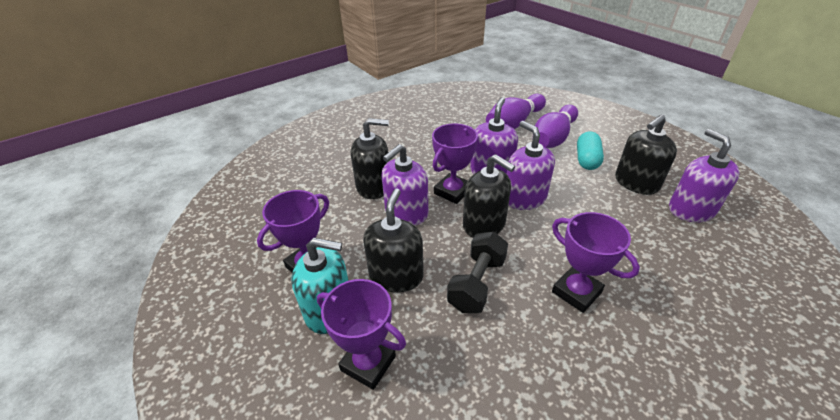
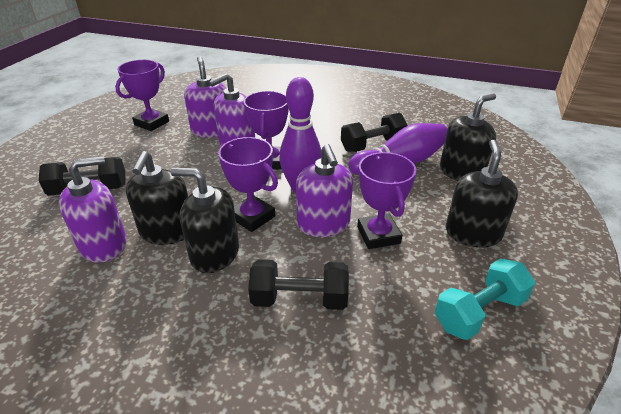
black dumbbell: 1 -> 3
turquoise capsule: 1 -> 0
turquoise dumbbell: 0 -> 1
turquoise soap dispenser: 1 -> 0

